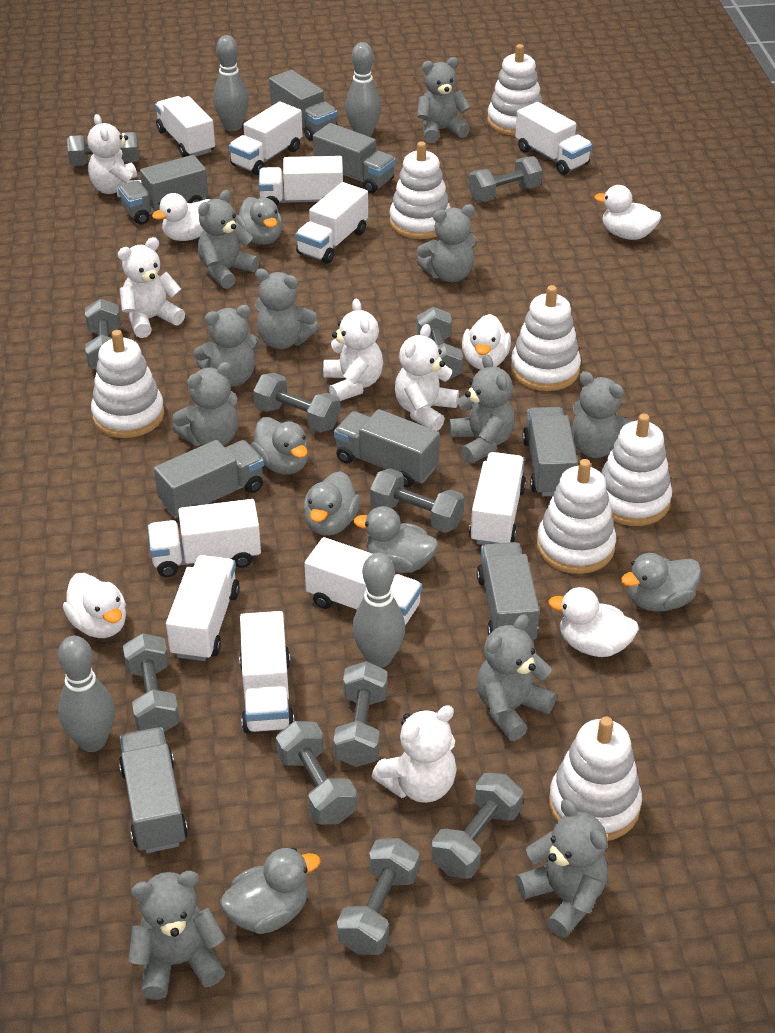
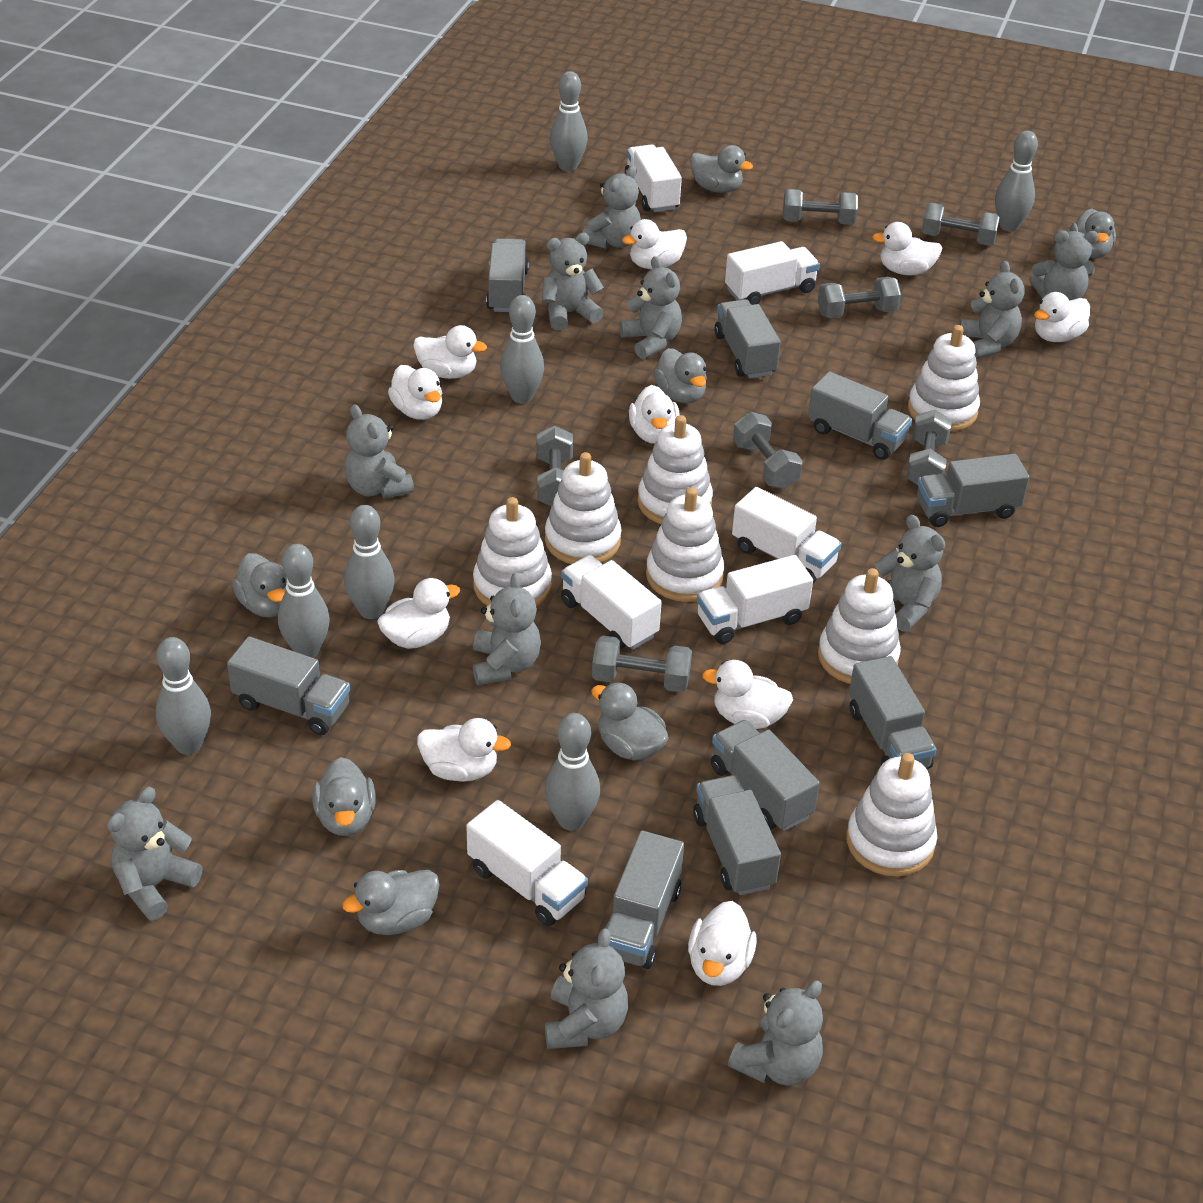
grey bowling pin: 4 -> 7
grey duck: 6 -> 7
grey dumbbell: 11 -> 7
grey truck: 8 -> 9
white duck: 5 -> 10
white teddy bear: 5 -> 0
white truck: 10 -> 6

